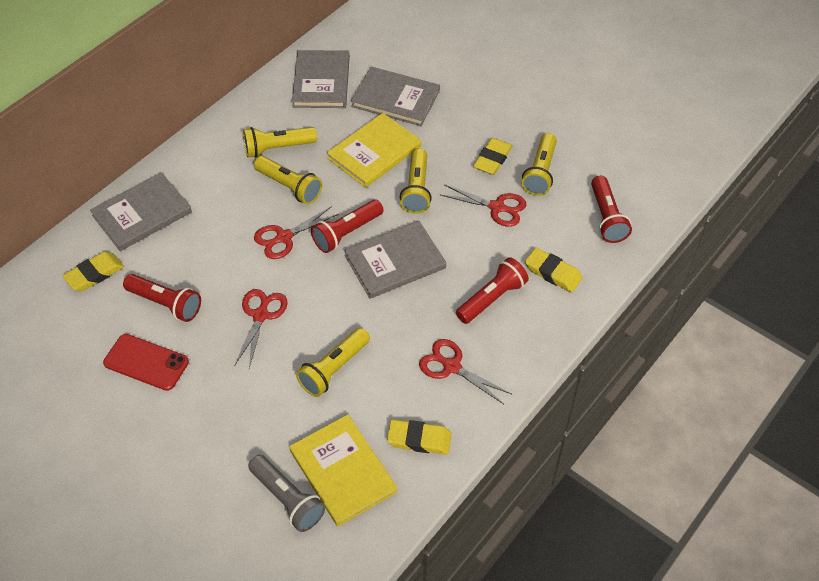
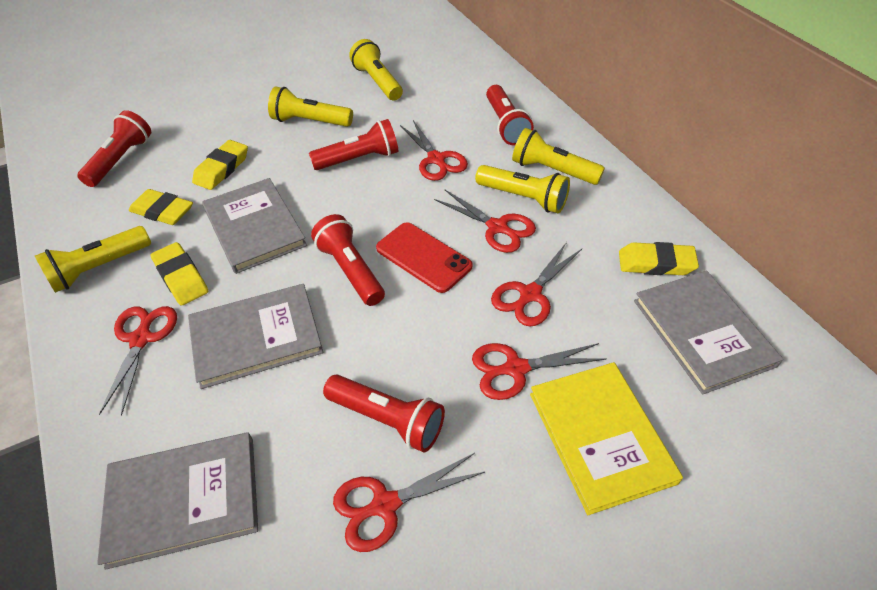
grey flashlight: 1 -> 0
red flashlight: 4 -> 5
red scissors: 4 -> 6
yellow book: 2 -> 1

